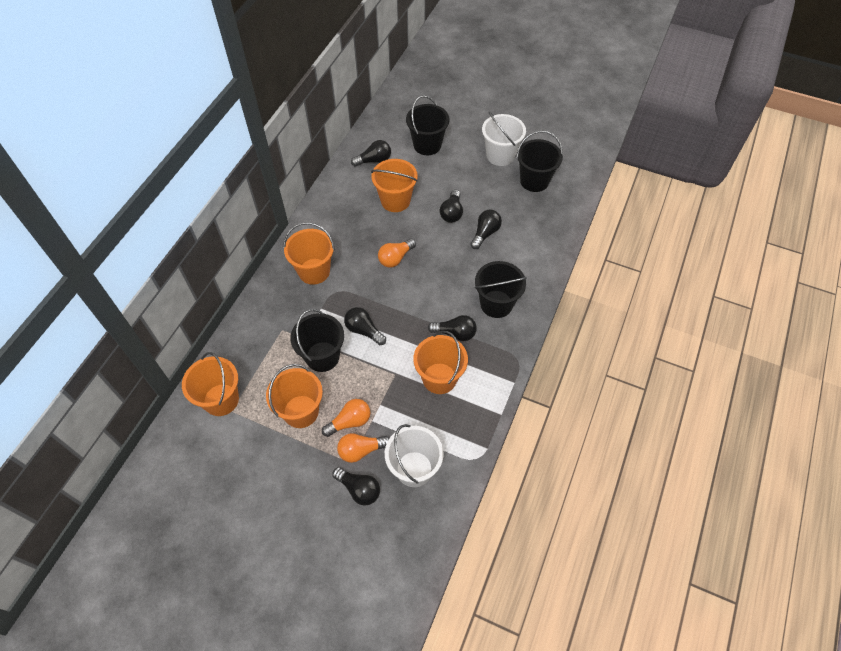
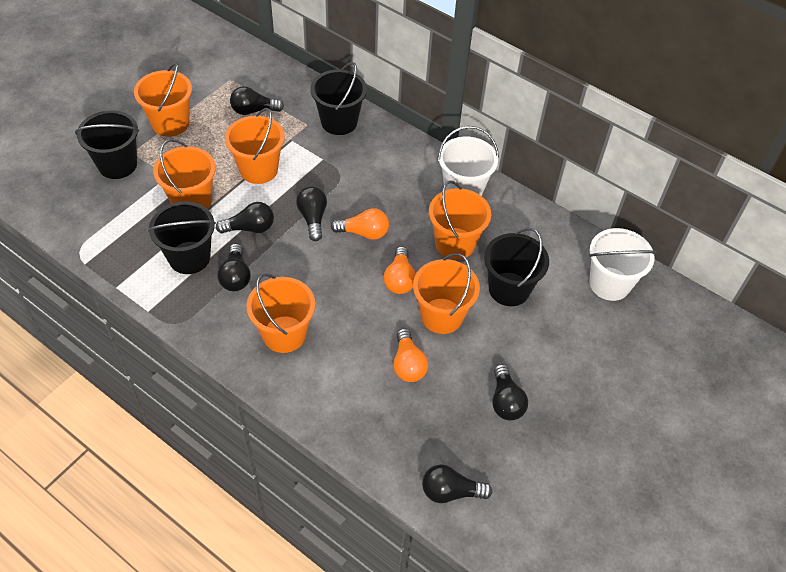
orange bucket: 5 -> 6

